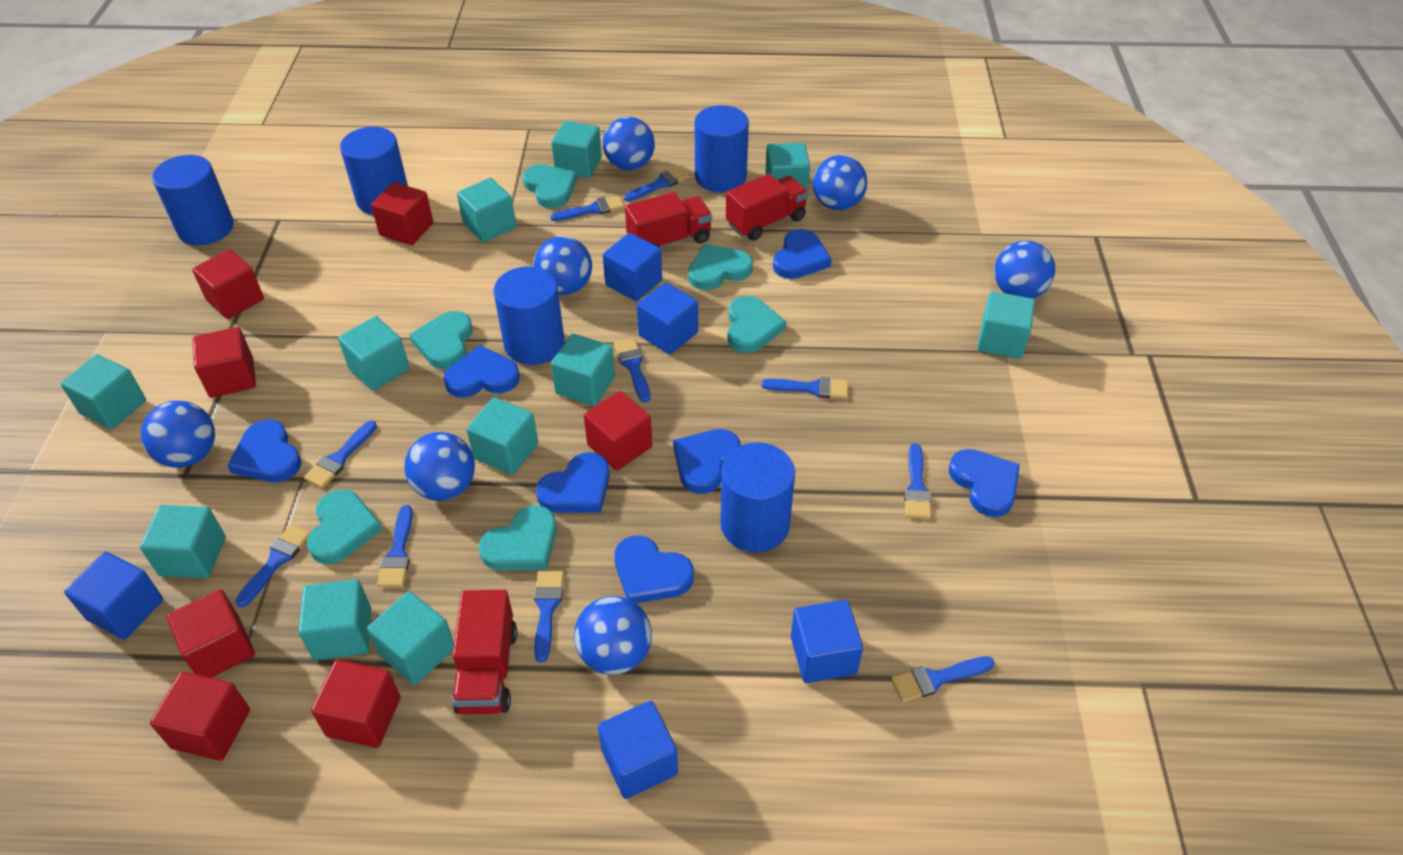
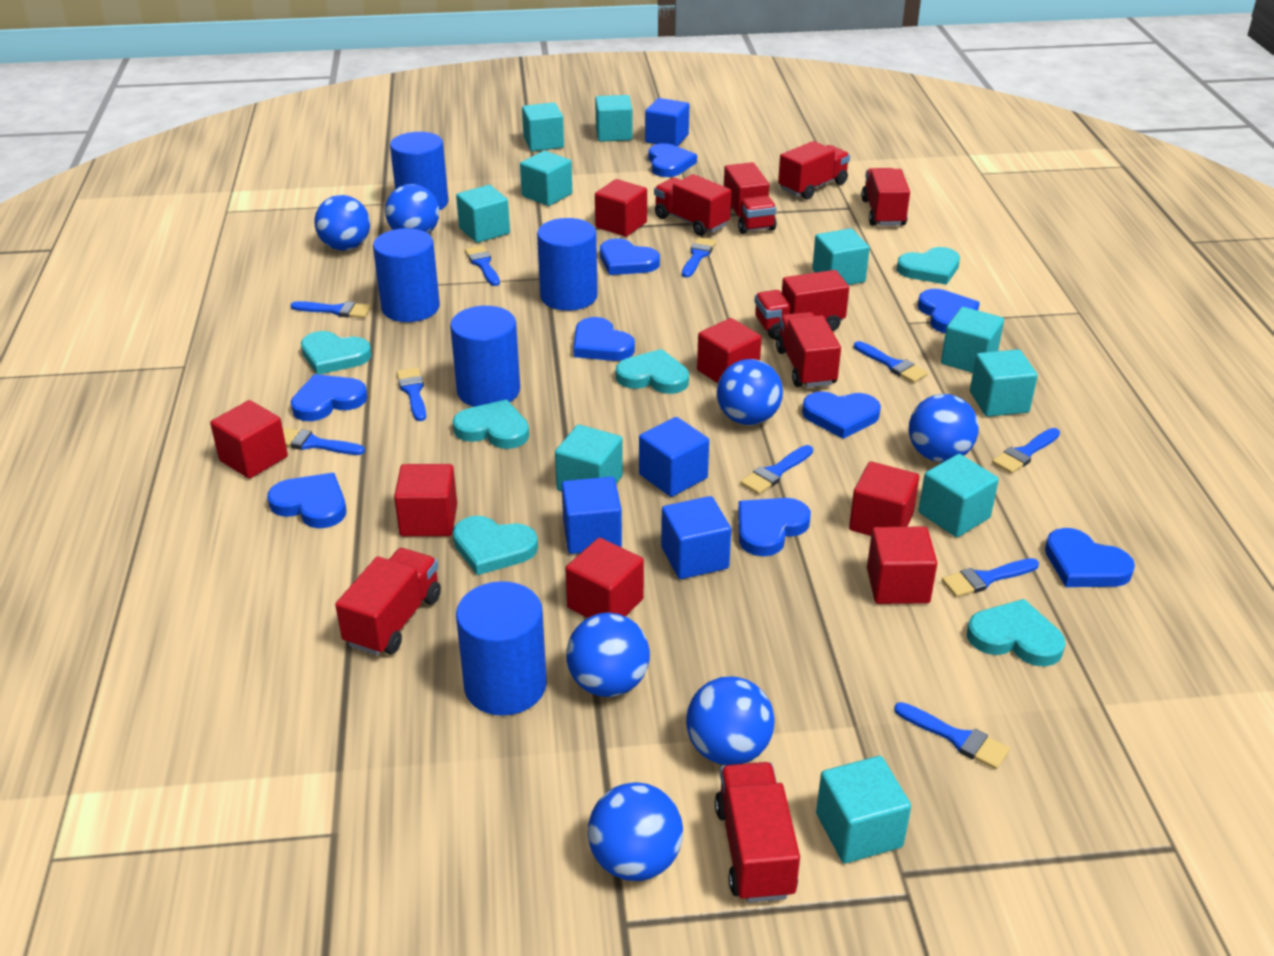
blue cube: 5 -> 4
blue heart: 7 -> 9
red truck: 3 -> 8
turquoise cube: 11 -> 10

